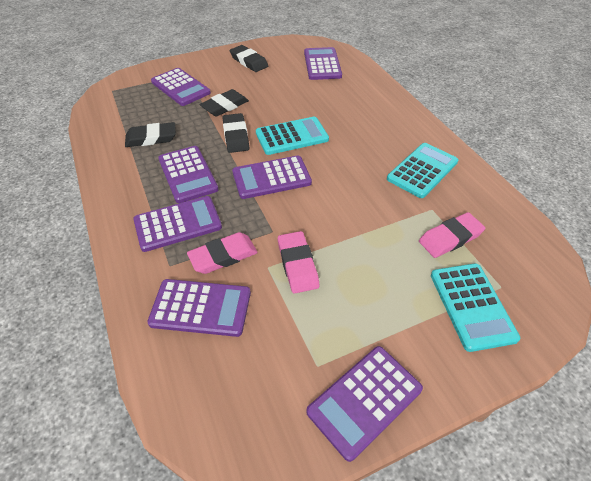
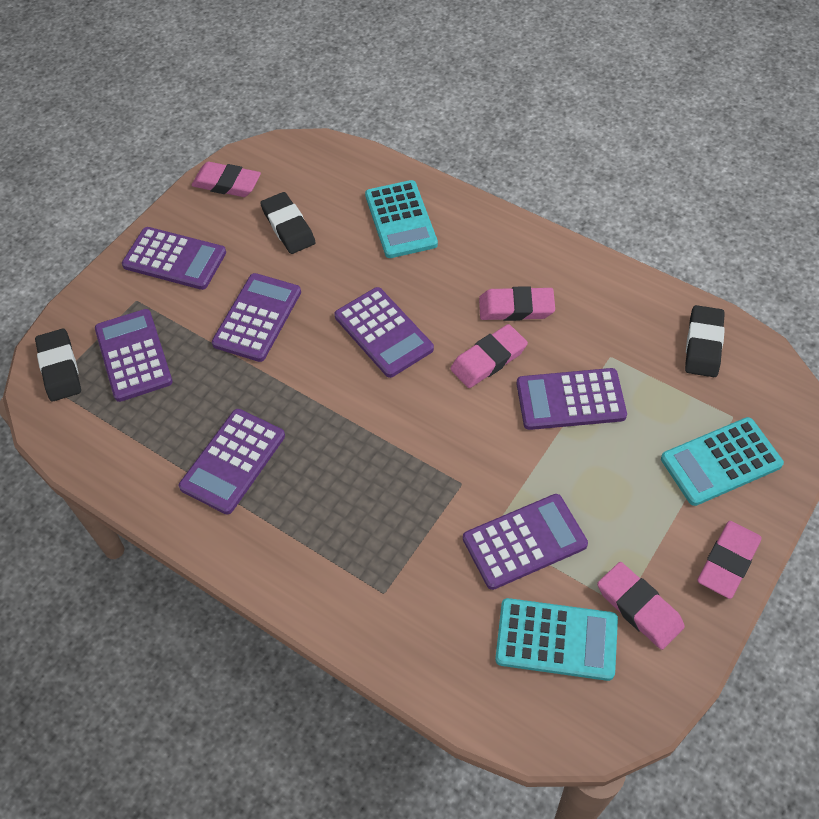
black eraser: 4 -> 3
pink eraser: 3 -> 5

